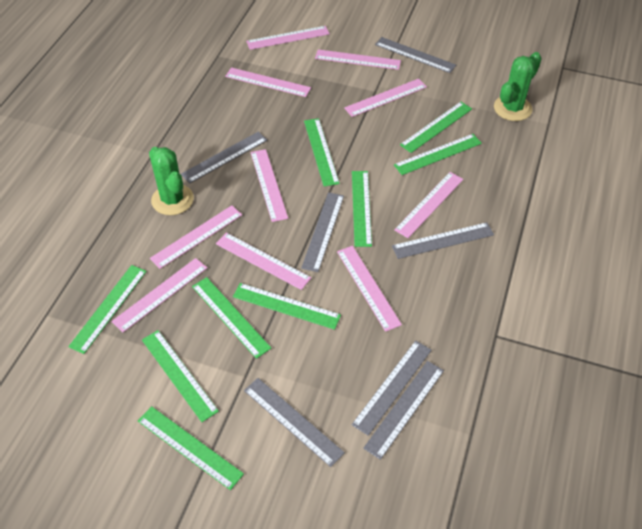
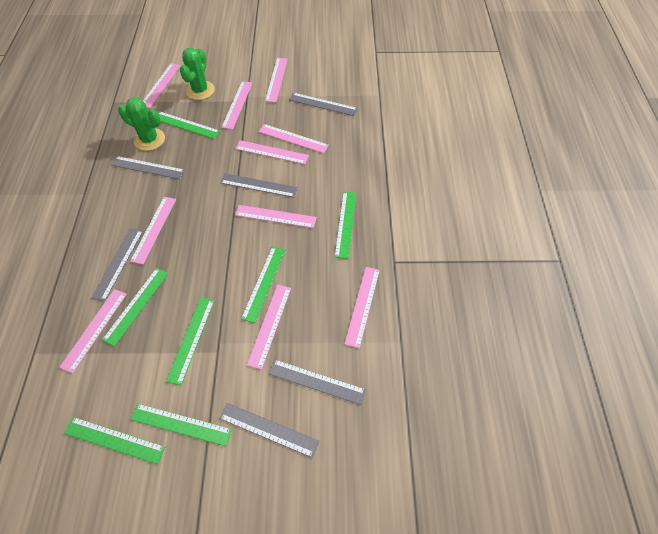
green ruler: 9 -> 7
grey ruler: 7 -> 6

